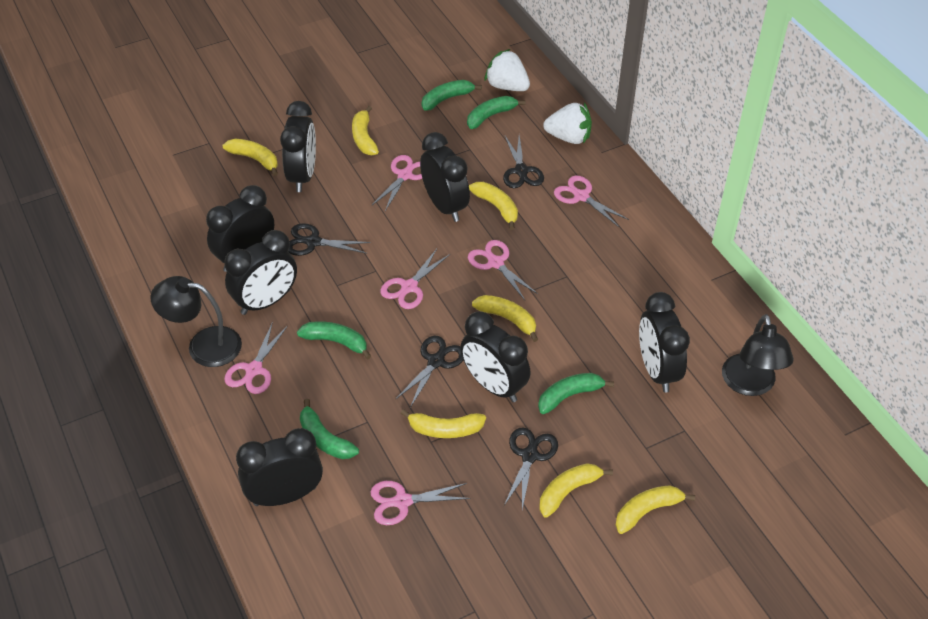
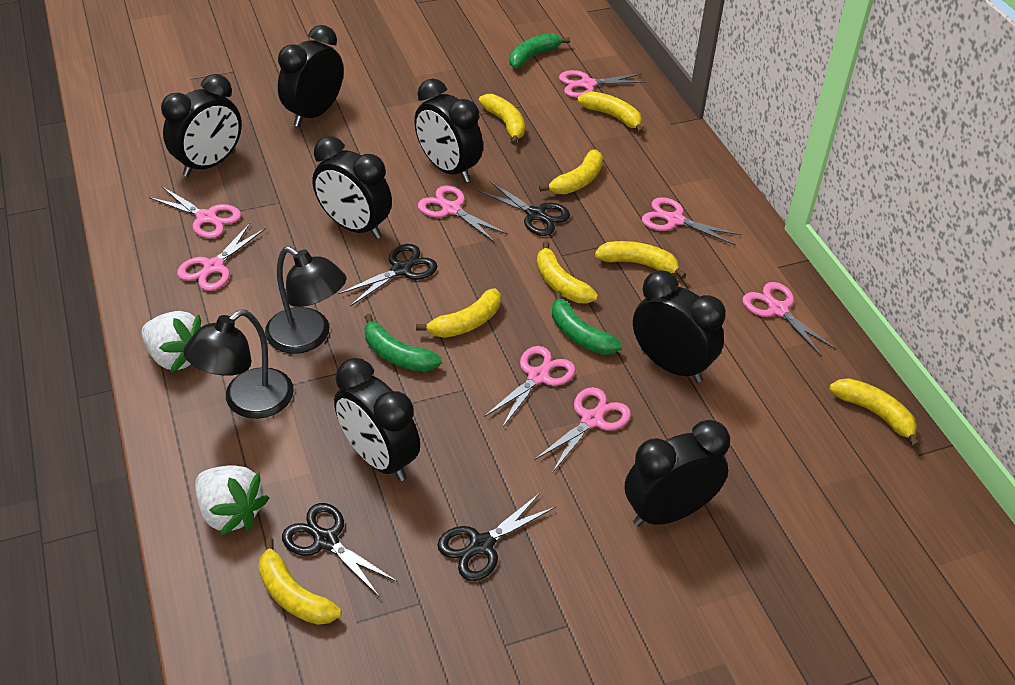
green banana: 5 -> 3
pink scissors: 6 -> 8
yellow banana: 7 -> 8

